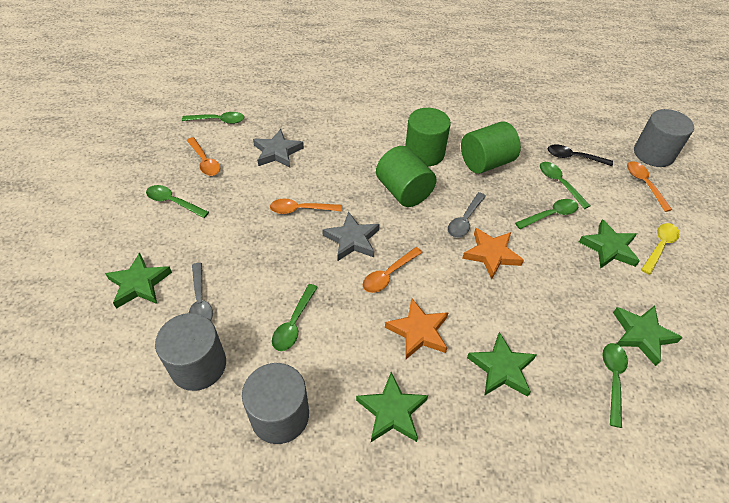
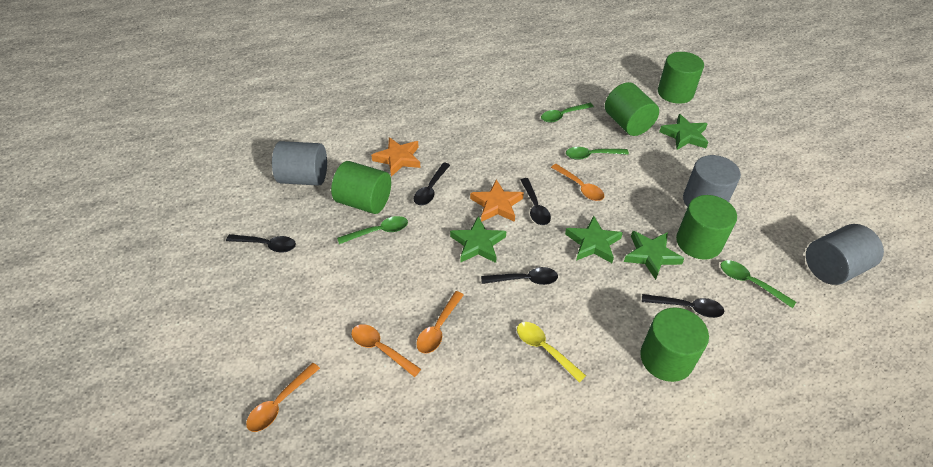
black spoon: 1 -> 5
green cylinder: 3 -> 5
green spoon: 6 -> 4
green star: 5 -> 4
grey spoon: 2 -> 0
grey star: 2 -> 0

